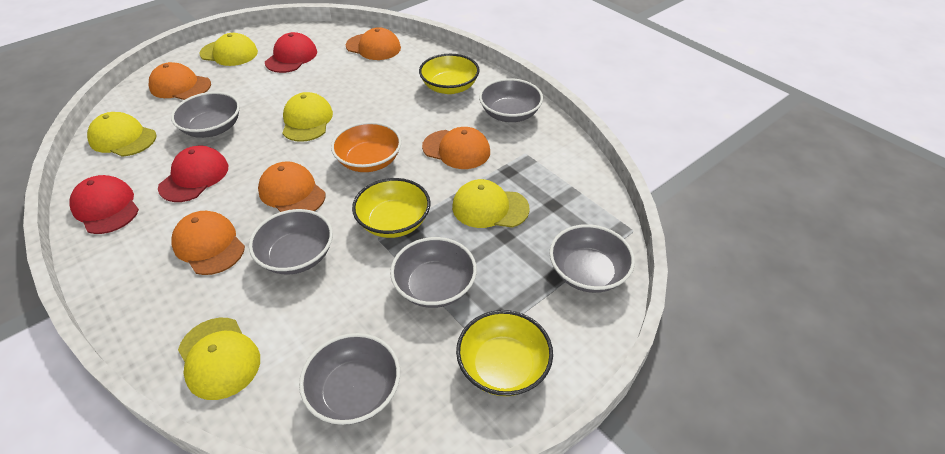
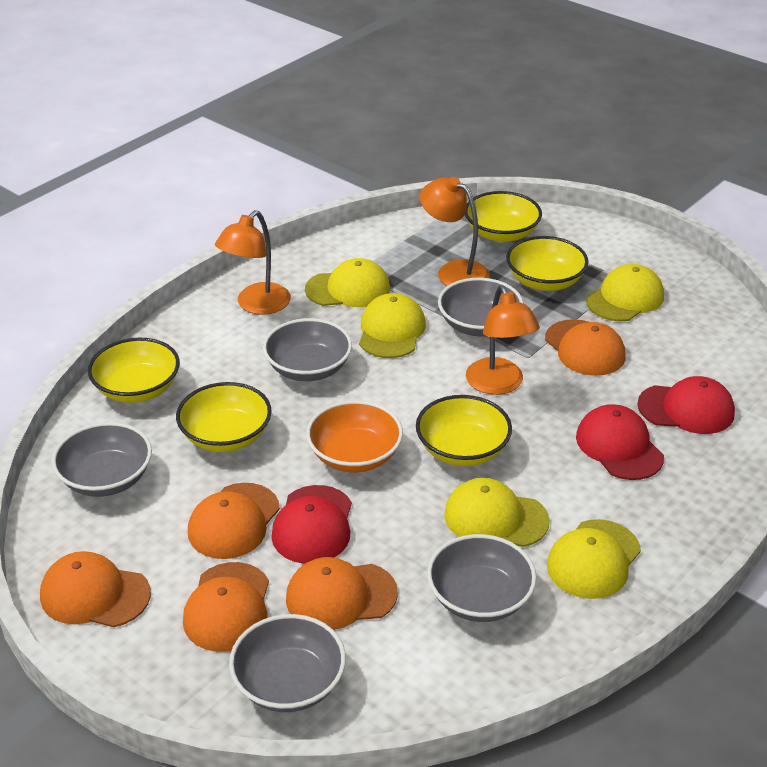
grey bowl: 6 -> 5
orange lamp: 0 -> 3
yellow bowl: 3 -> 5

